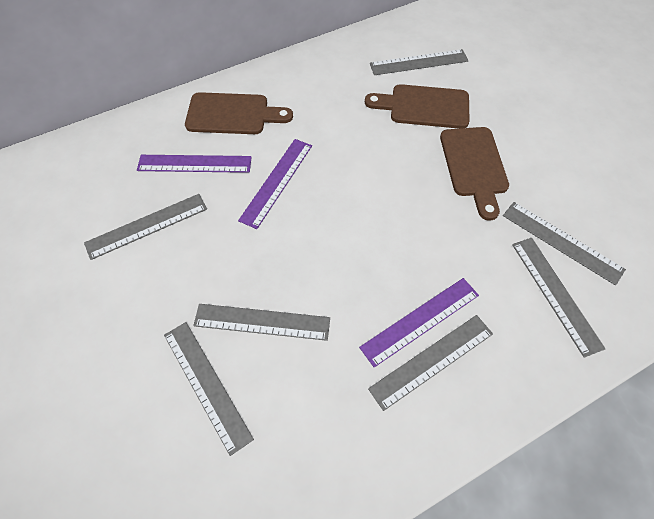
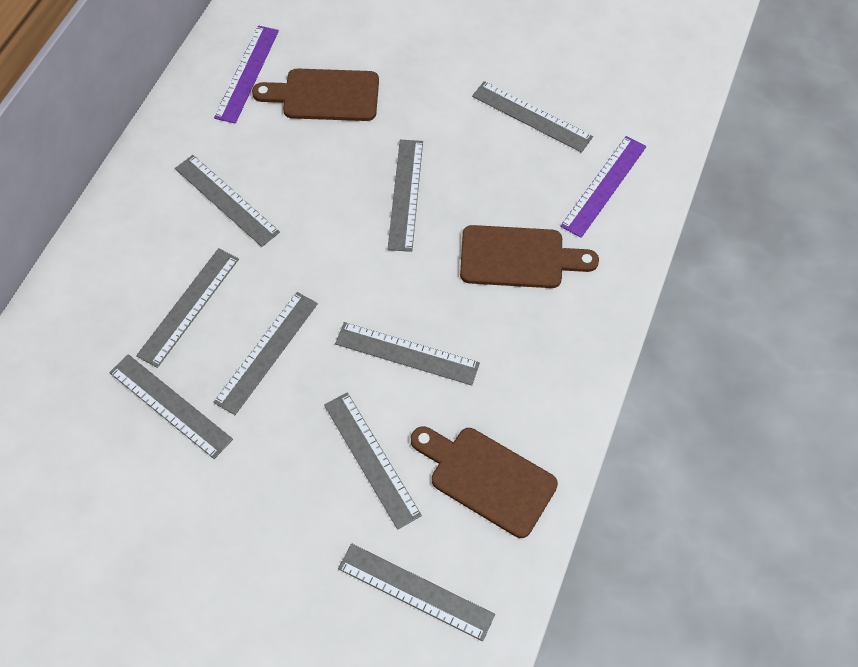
grey ruler: 7 -> 9
purple ruler: 3 -> 2

